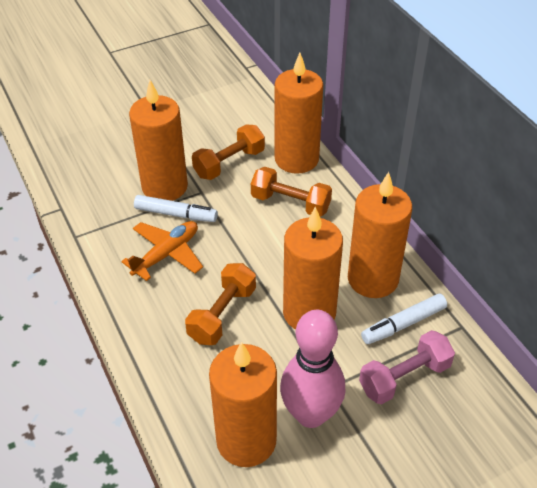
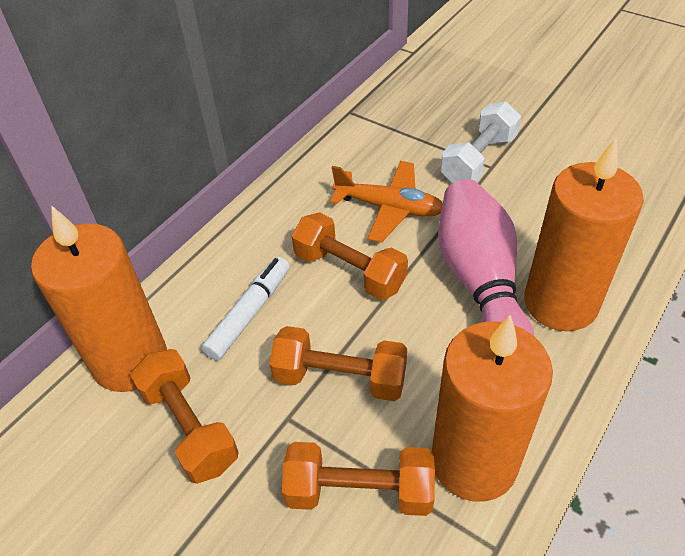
orange candle: 5 -> 3
orange dumbbell: 3 -> 4
pink dumbbell: 1 -> 0
white dumbbell: 0 -> 1
white marker: 2 -> 1

